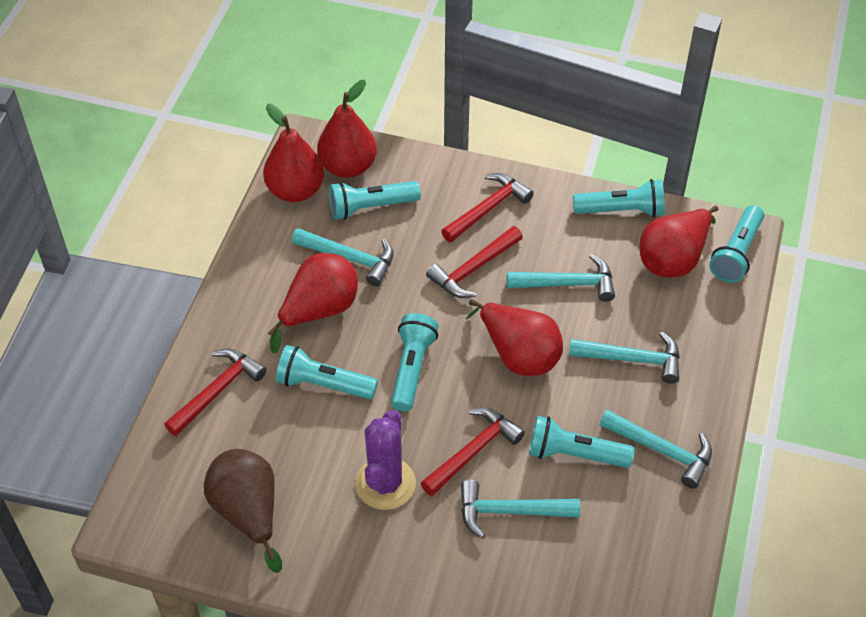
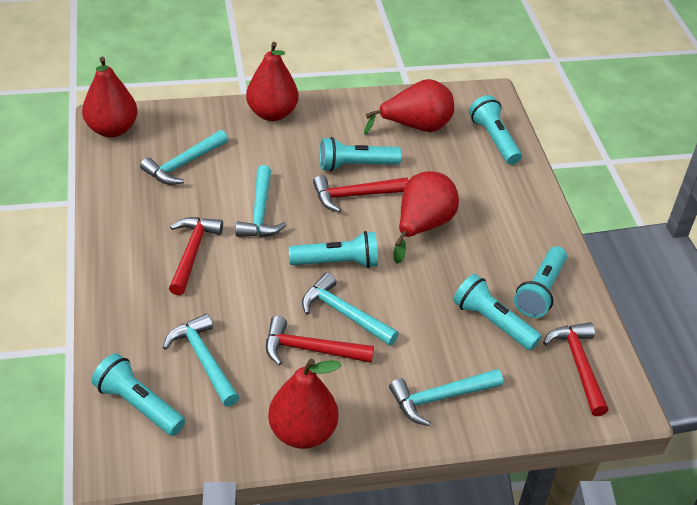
brown pear: 1 -> 0
purple cactus: 1 -> 0

